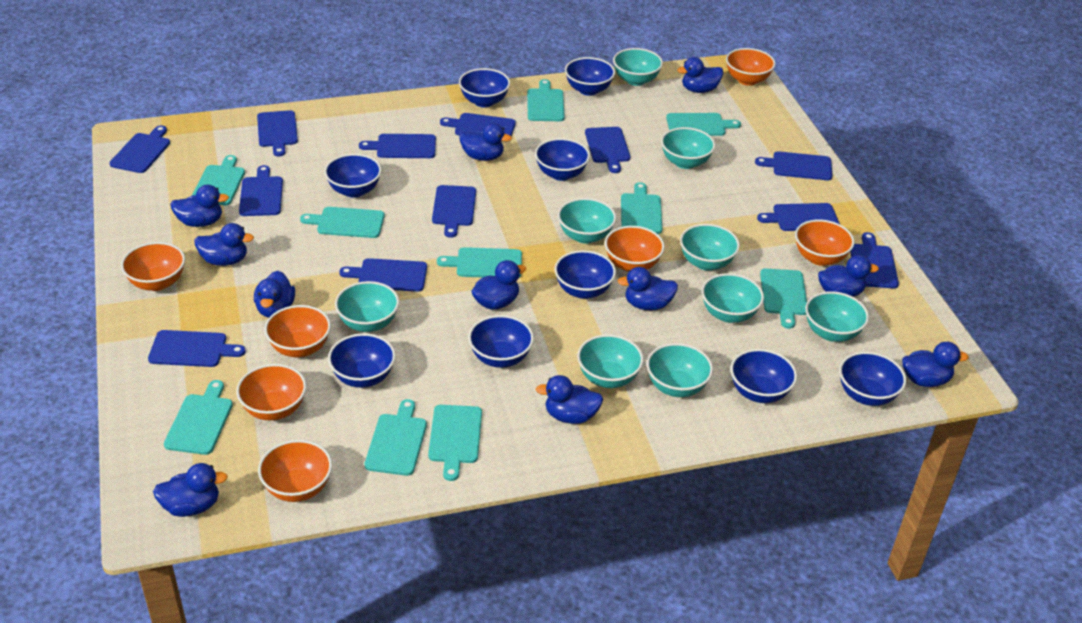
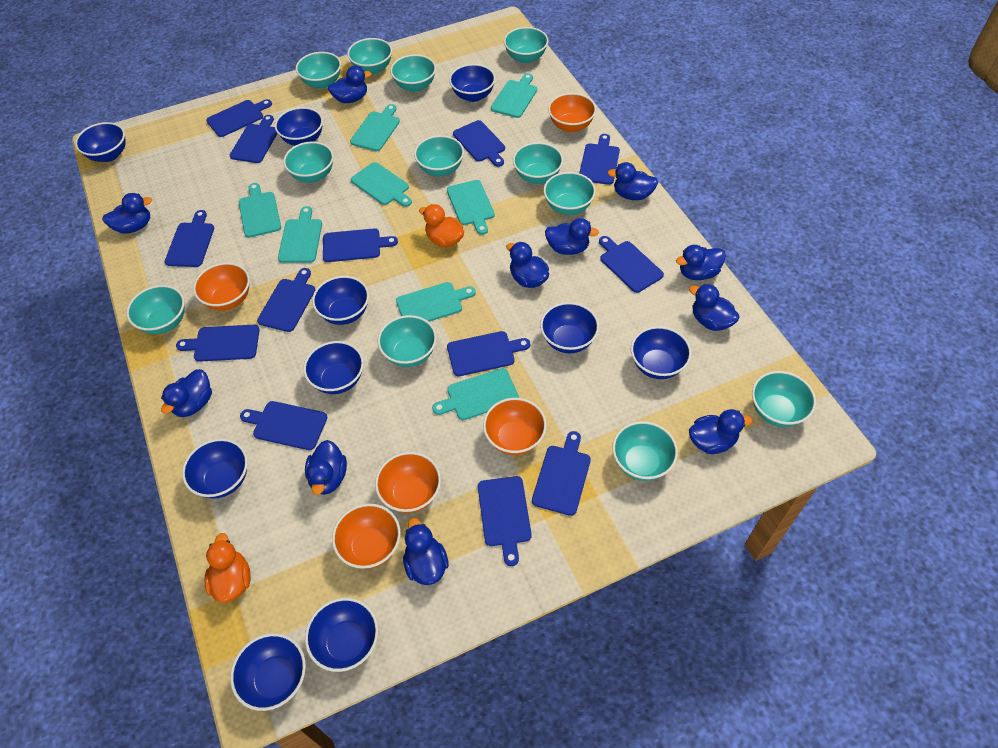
blue bowl: 9 -> 10
blue cutting board: 12 -> 13
orange bowl: 7 -> 5
orange duck: 0 -> 2
turquoise bowl: 9 -> 12
turquoise cutting board: 10 -> 8

